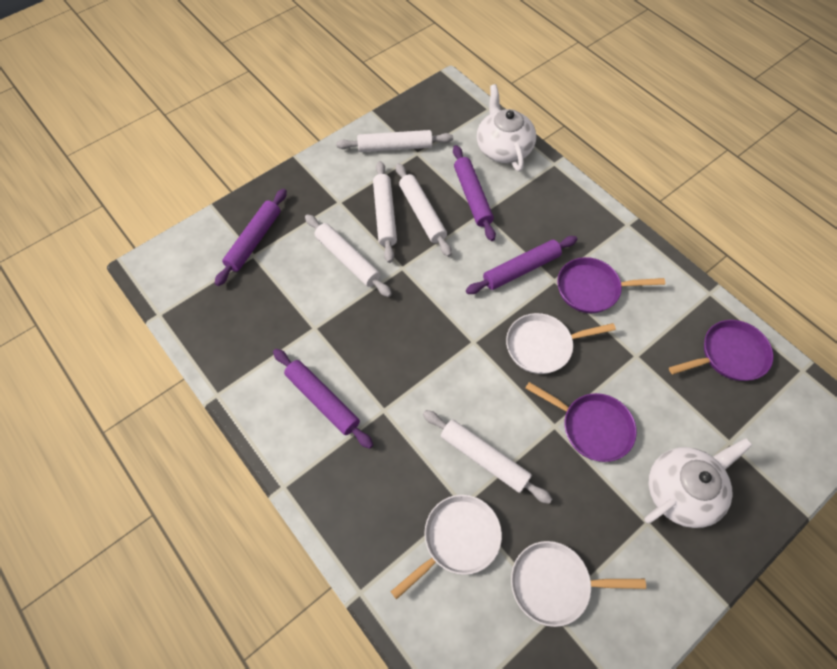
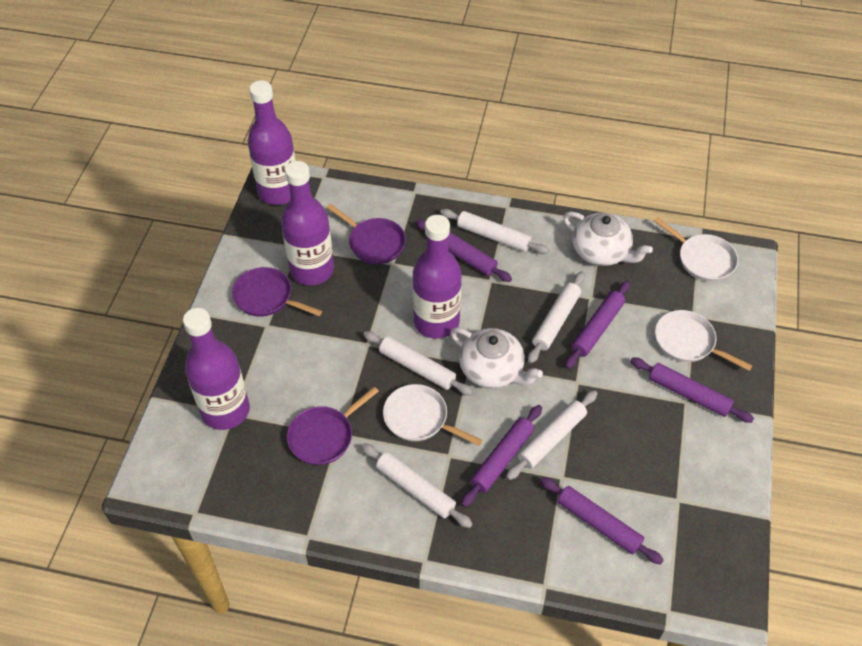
purple bottle: 0 -> 4
purple rolling pin: 4 -> 5

